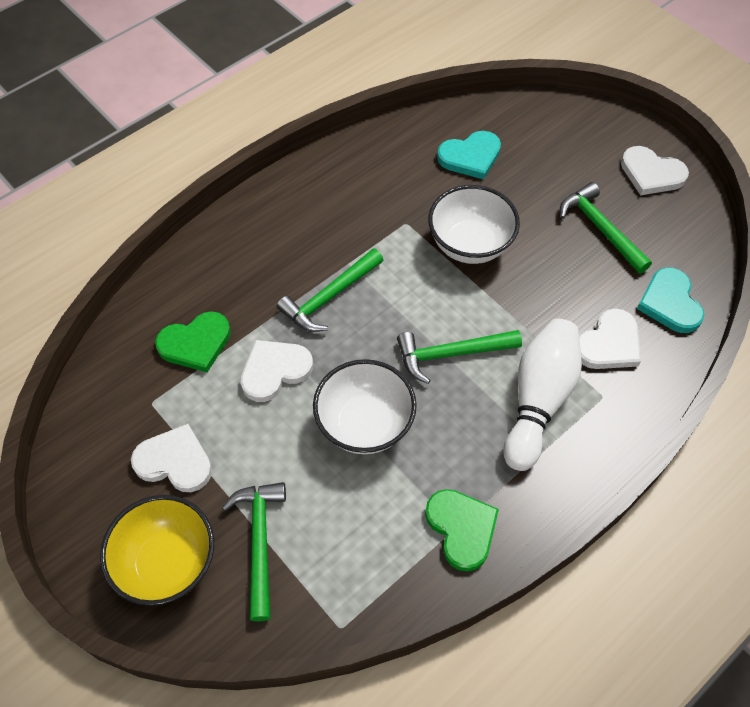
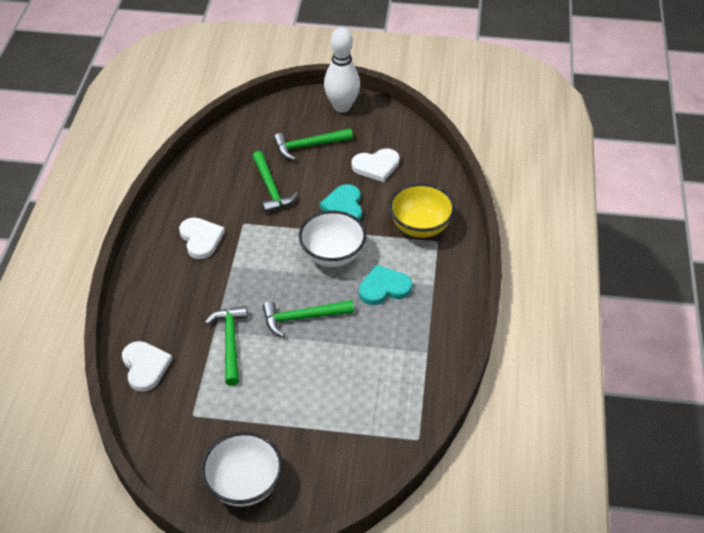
green heart: 2 -> 0
white heart: 4 -> 3

